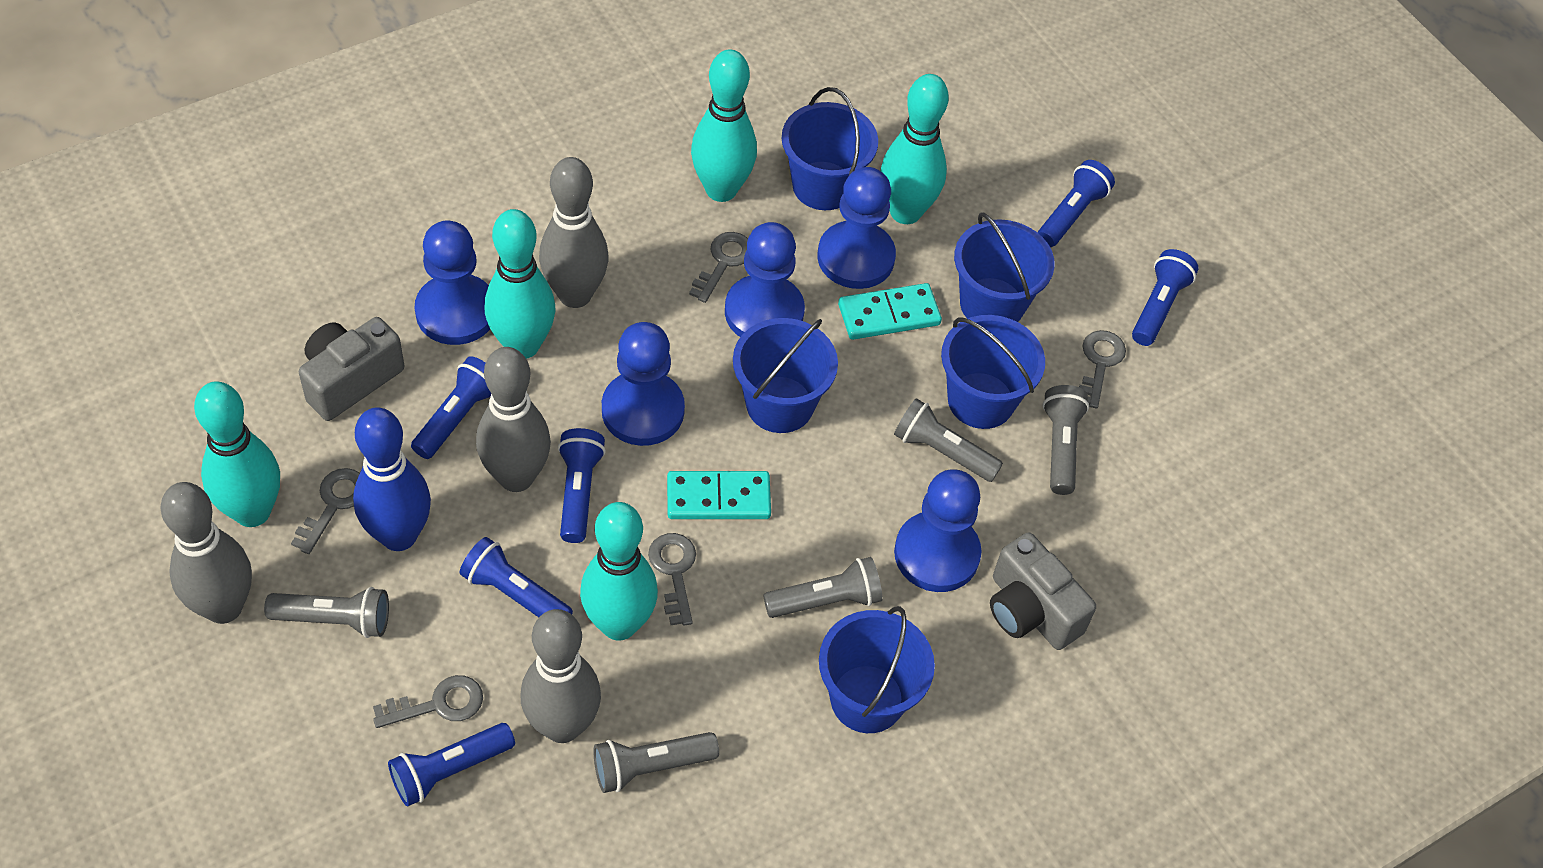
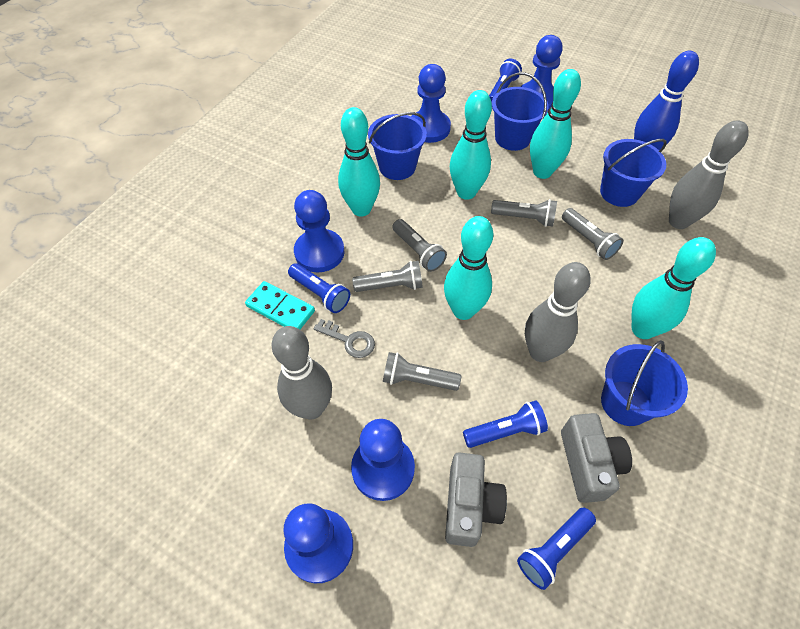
blue bucket: 5 -> 4
blue flashlight: 6 -> 4
grey bowling pin: 4 -> 3
grey key: 5 -> 1
turquoise domino: 2 -> 1

